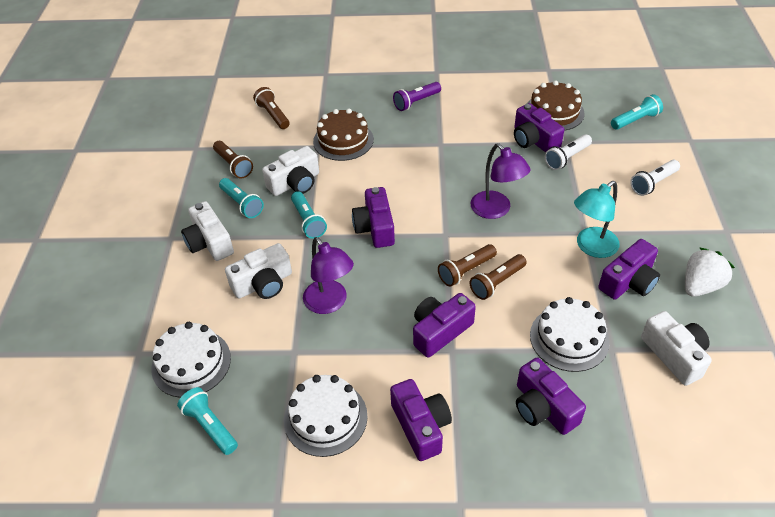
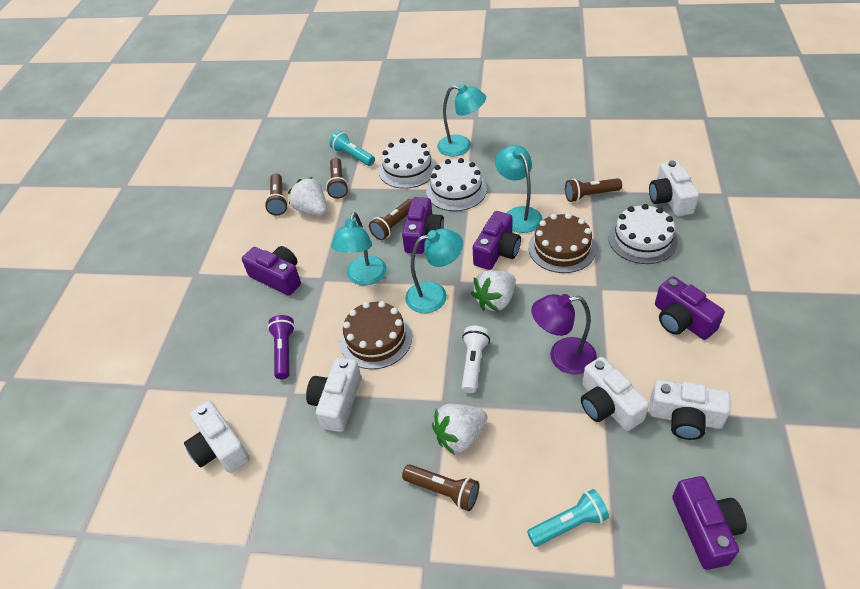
brown flashlight: 4 -> 5
purple camera: 6 -> 5
purple lamp: 2 -> 1
turquoise flashlight: 4 -> 2
turquoise lamp: 1 -> 4
white camera: 4 -> 5
white flashlight: 2 -> 1
white strawberry: 1 -> 3

